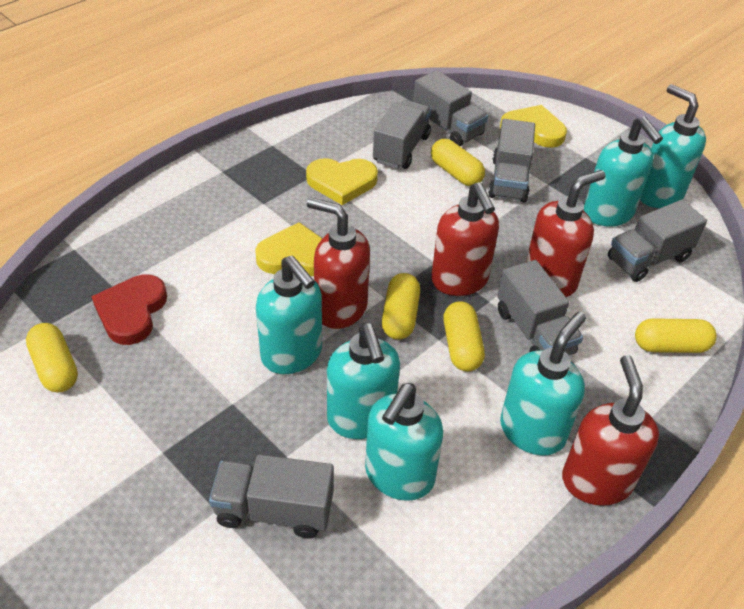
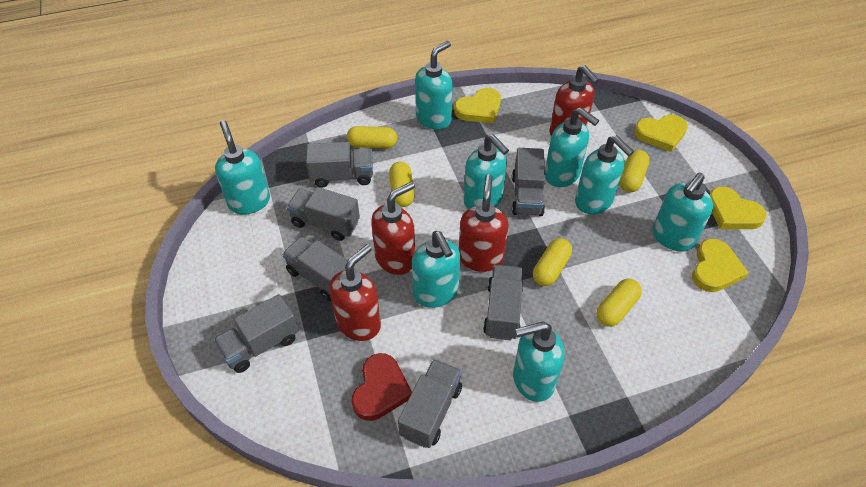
grey truck: 6 -> 7
turquoise soap dispenser: 6 -> 8
yellow heart: 3 -> 4

